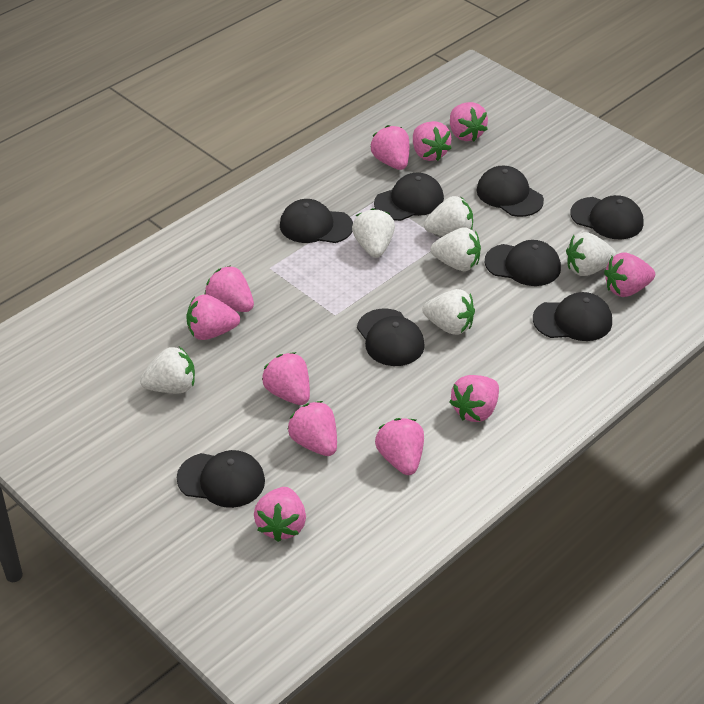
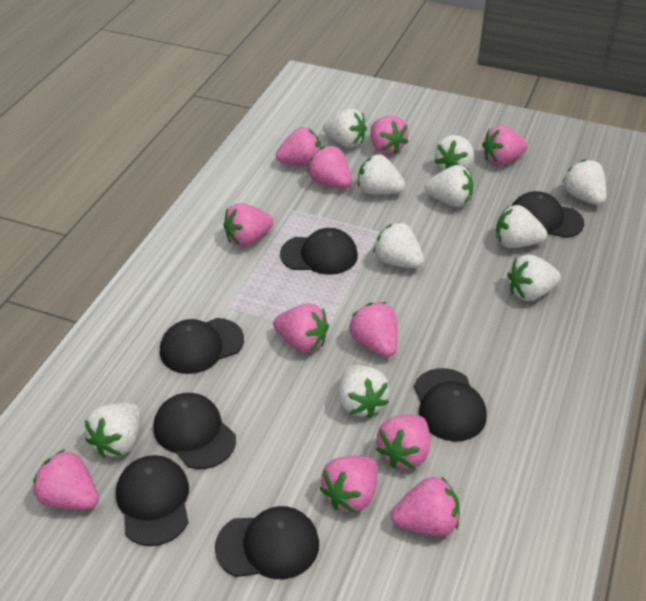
black cap: 8 -> 7
white strawberry: 6 -> 10

